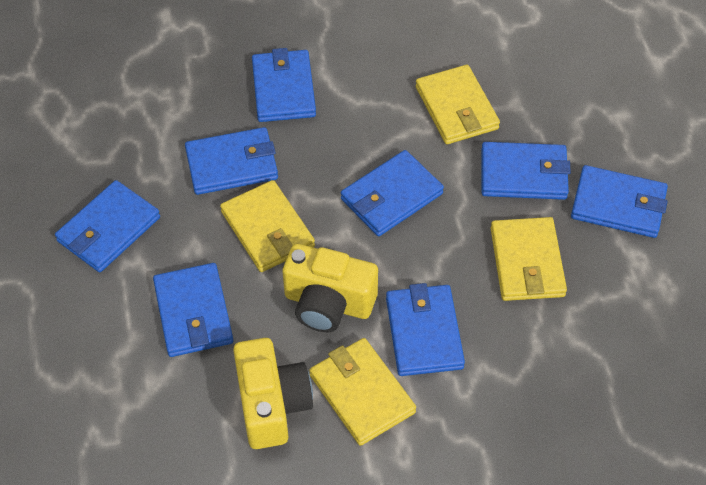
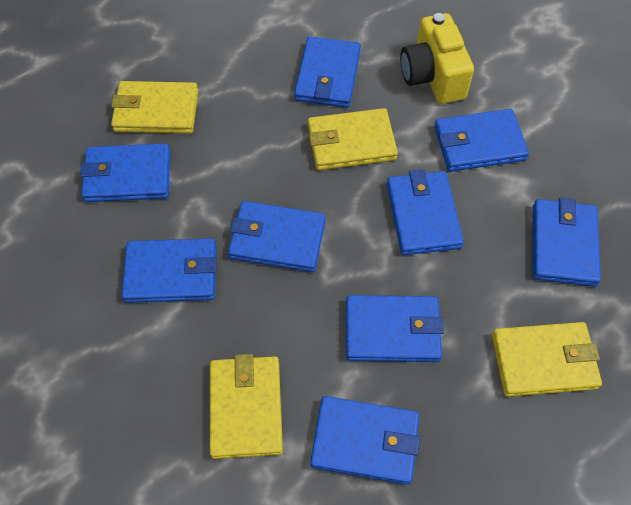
blue wallet: 8 -> 9
yellow camera: 2 -> 1

